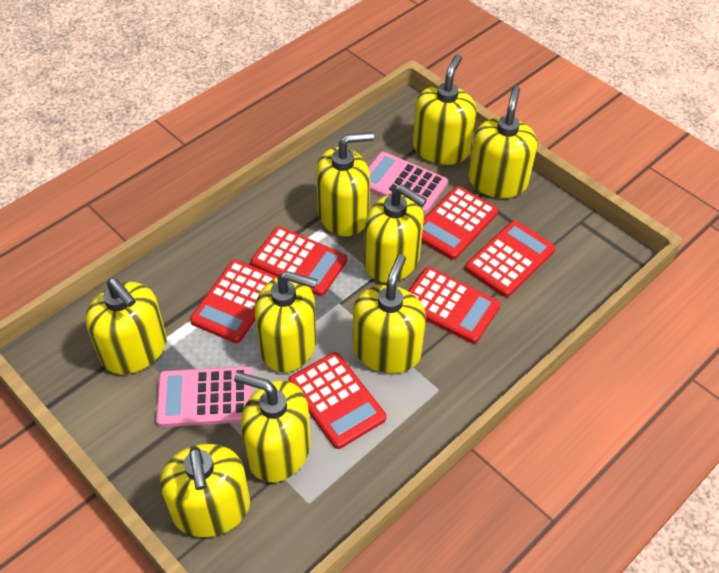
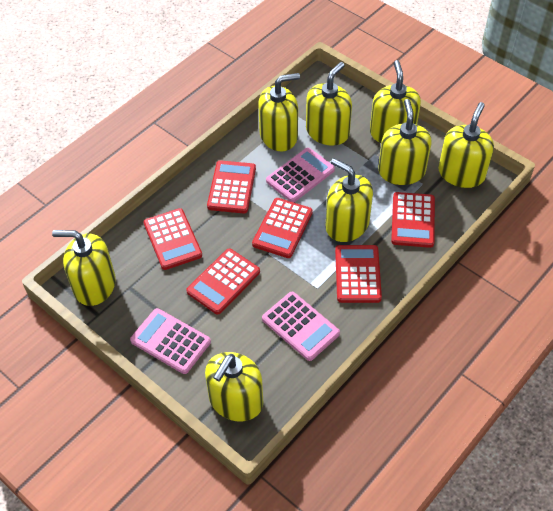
pink calculator: 2 -> 3
yellow soap dispenser: 9 -> 8

